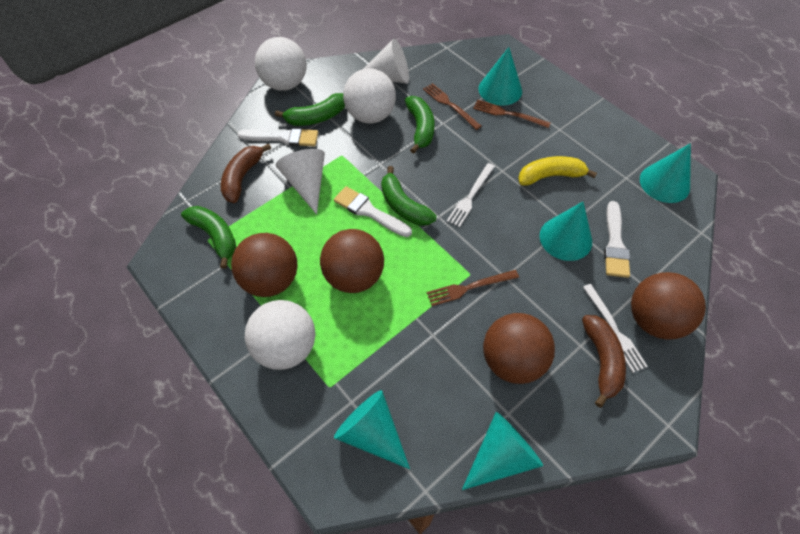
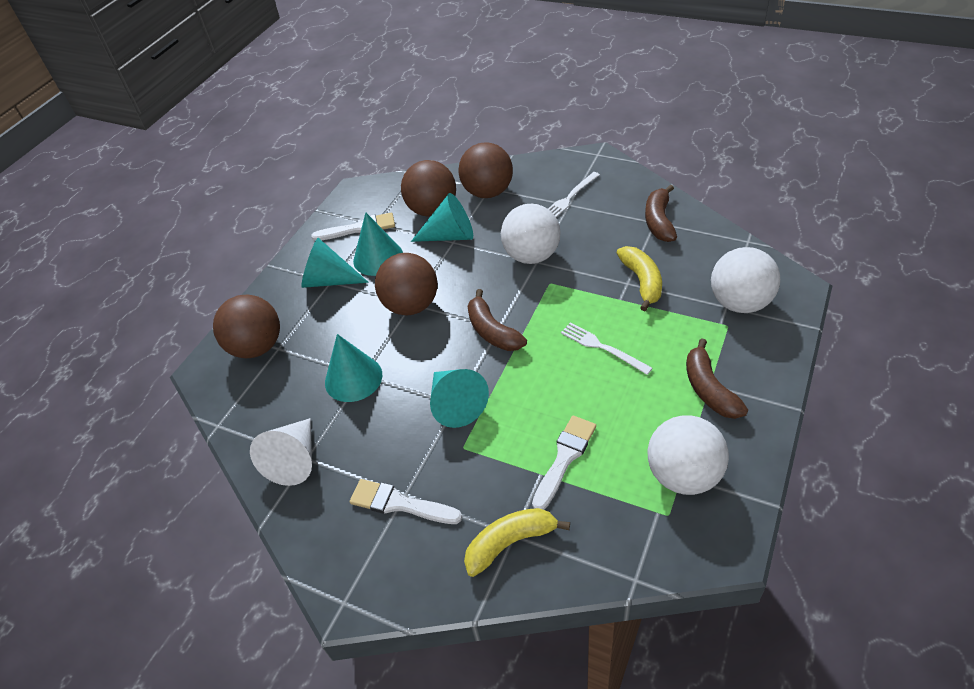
brown banana: 2 -> 3
brown fork: 3 -> 0
green banana: 4 -> 0
white cone: 2 -> 1
yellow banana: 1 -> 2

